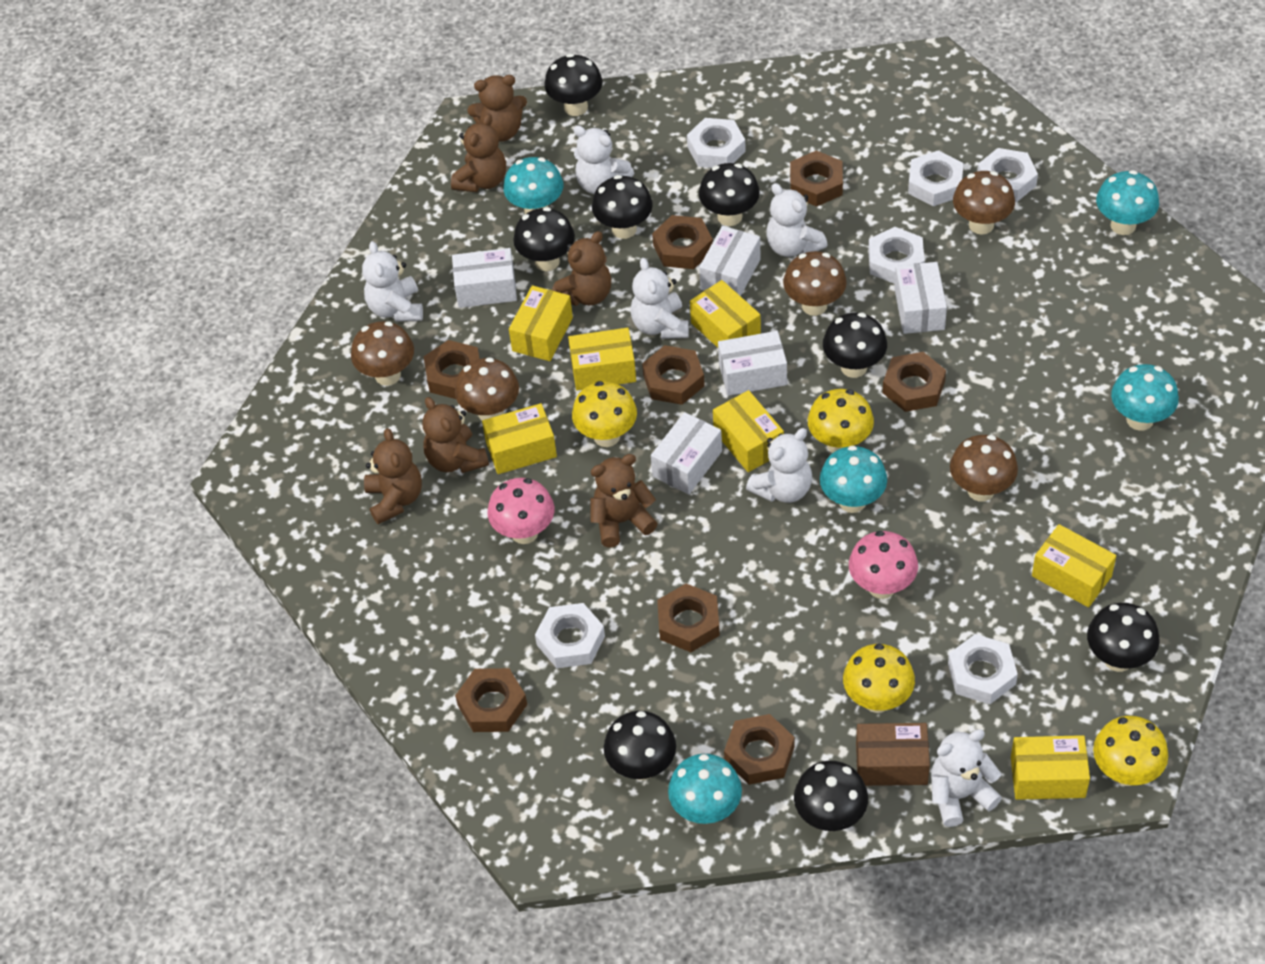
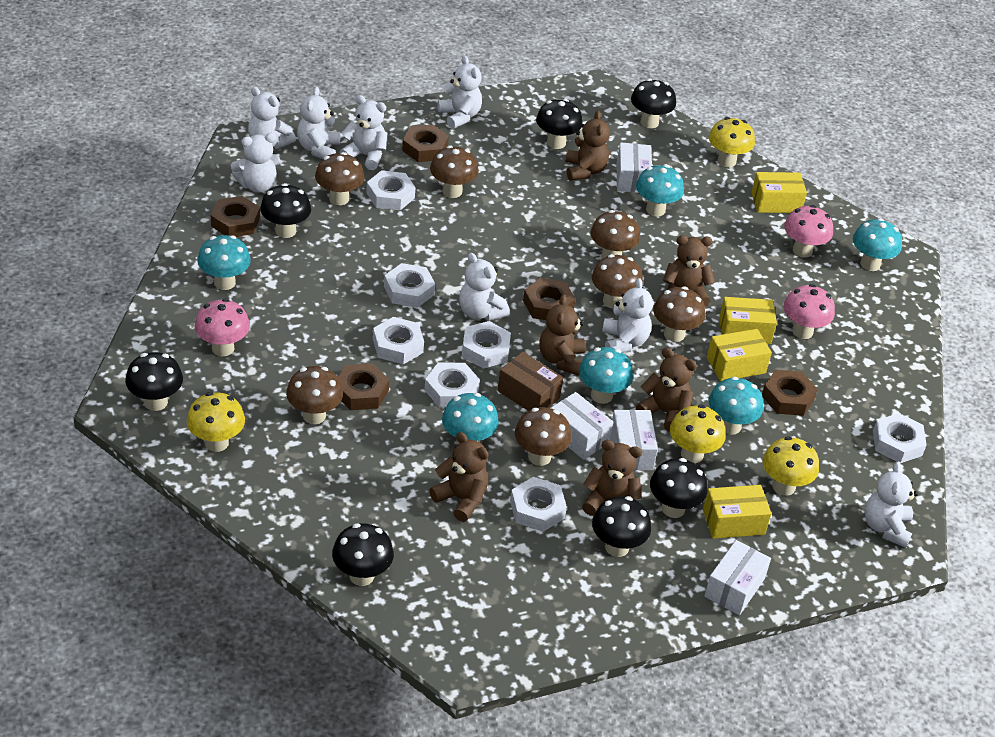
black mushroom: 8 -> 7
brown mushroom: 5 -> 7
brown nut: 8 -> 5
pink mushroom: 2 -> 3
turquoise mushroom: 5 -> 6
white box: 5 -> 4
white nut: 6 -> 7
white teddy bear: 6 -> 8
yellow box: 7 -> 4

